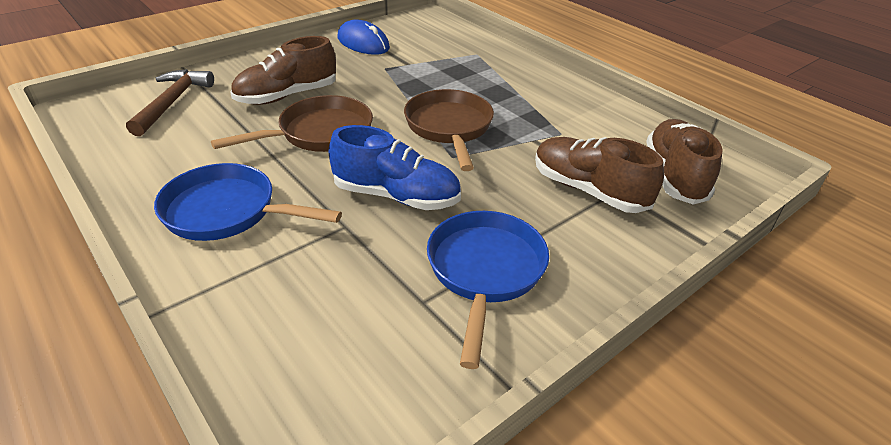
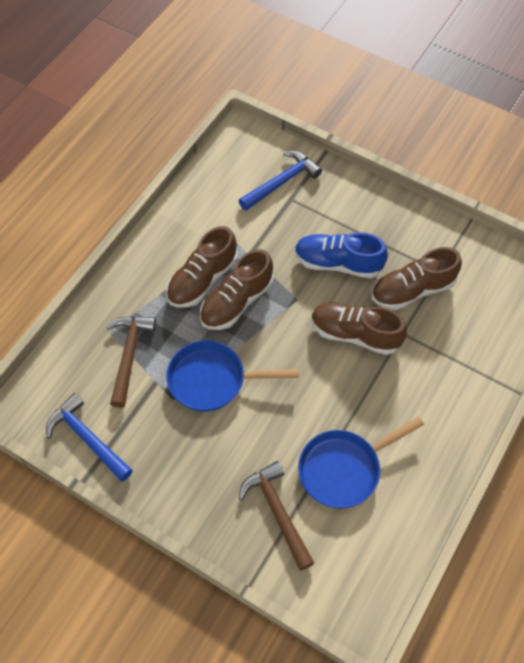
blue hammer: 0 -> 2
blue mouse: 1 -> 0
brown hammer: 1 -> 2
brown pan: 2 -> 0
brown shoe: 3 -> 4

